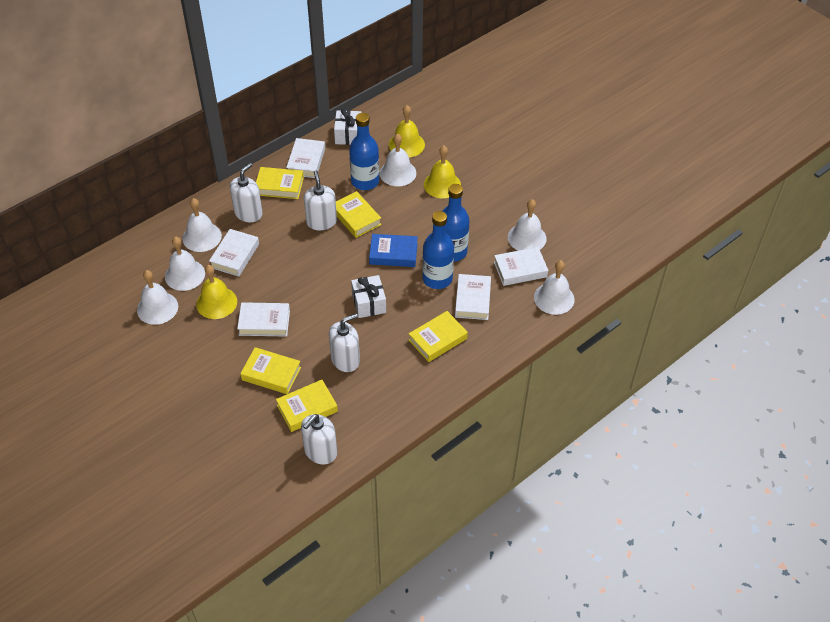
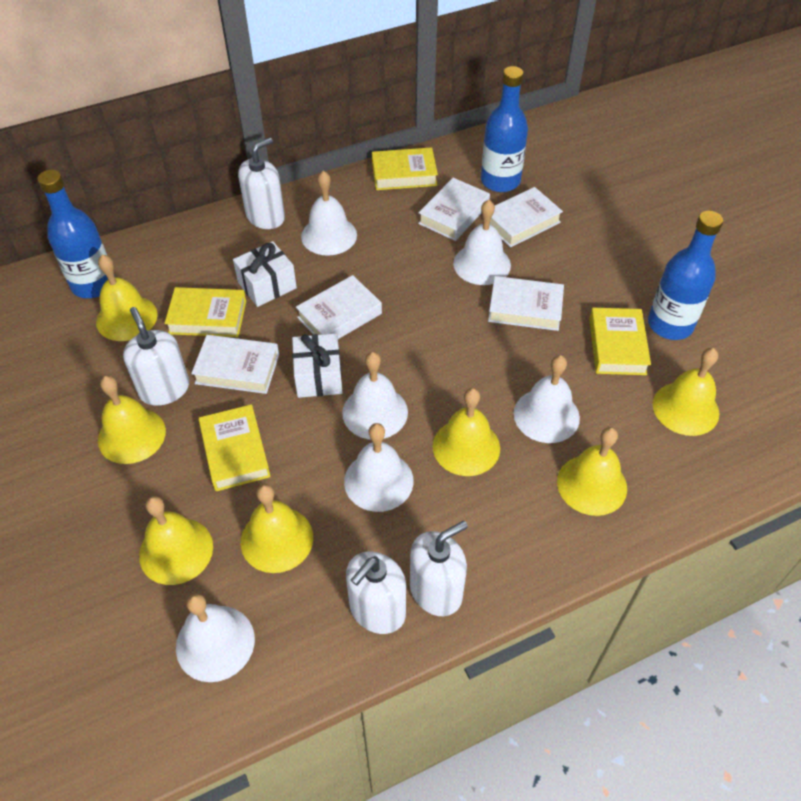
blue book: 1 -> 0
yellow bell: 3 -> 7
yellow book: 5 -> 4

